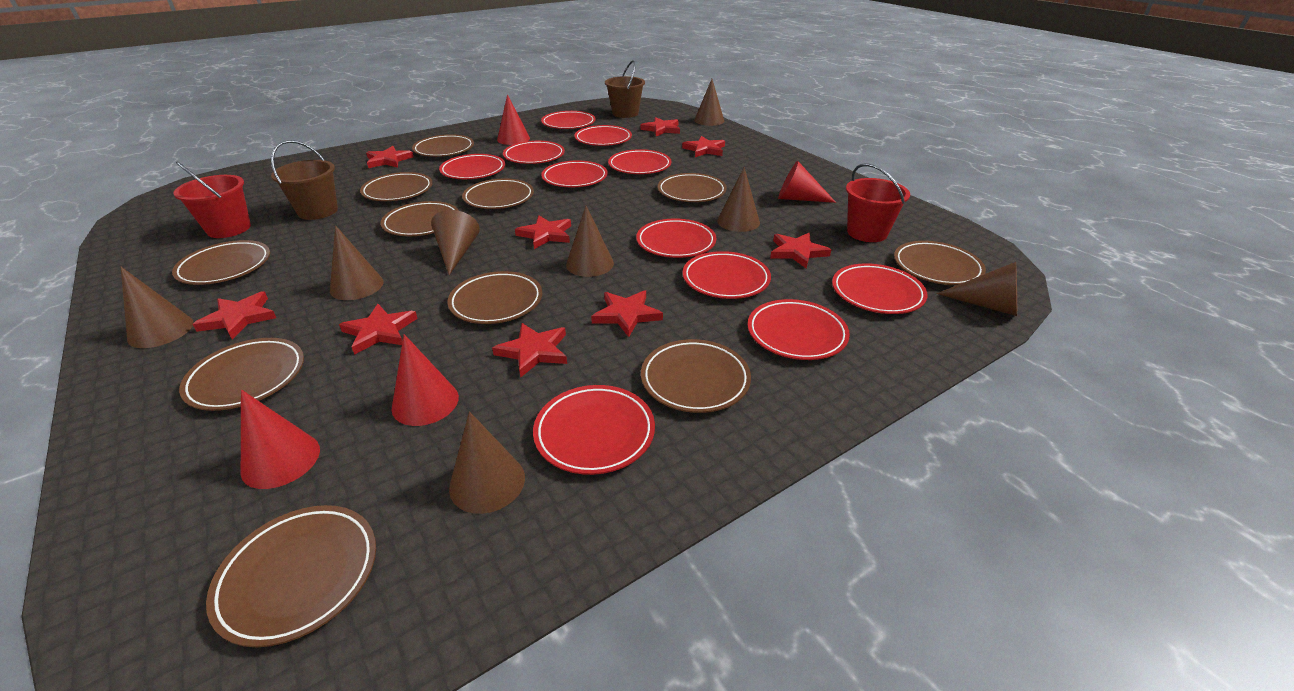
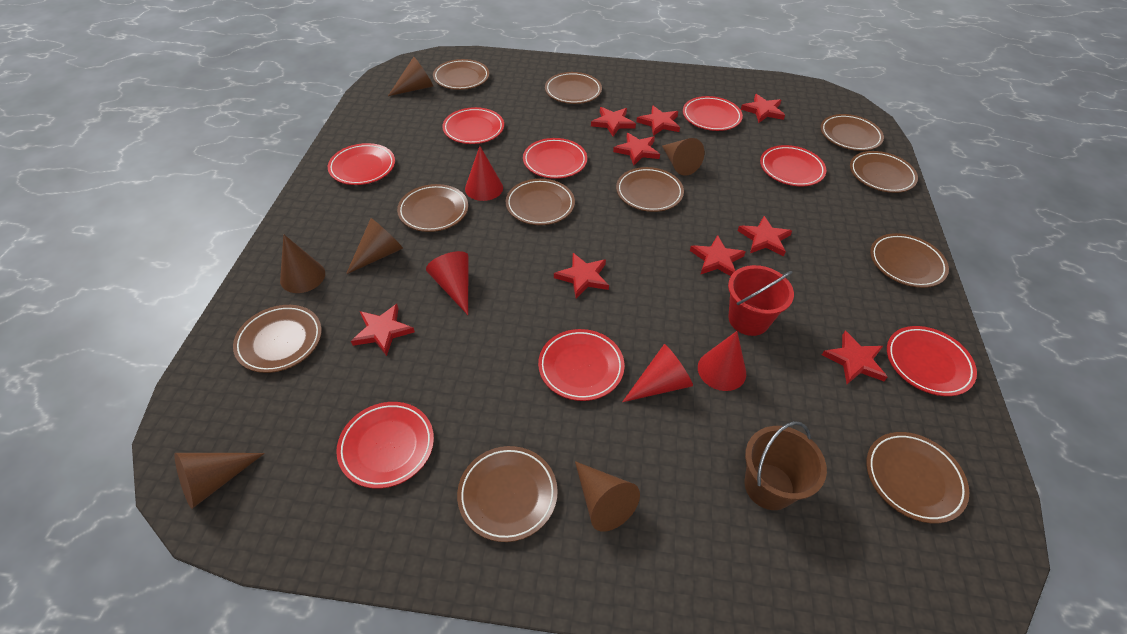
brown bucket: 2 -> 1
brown cone: 8 -> 6
red bucket: 2 -> 1
red plate: 11 -> 8

